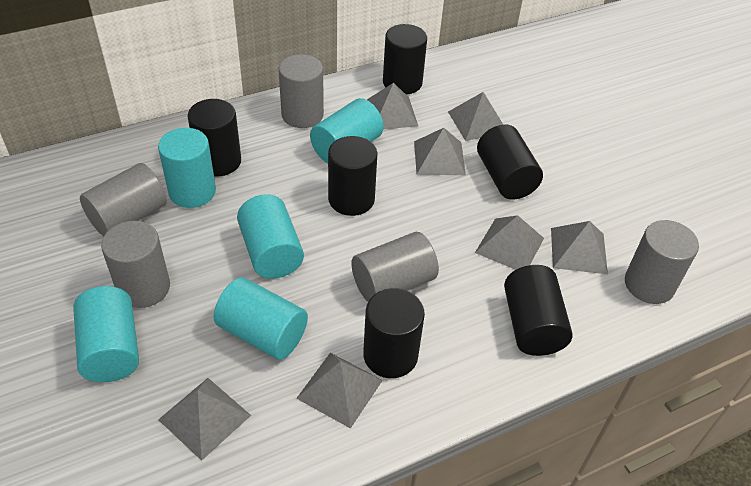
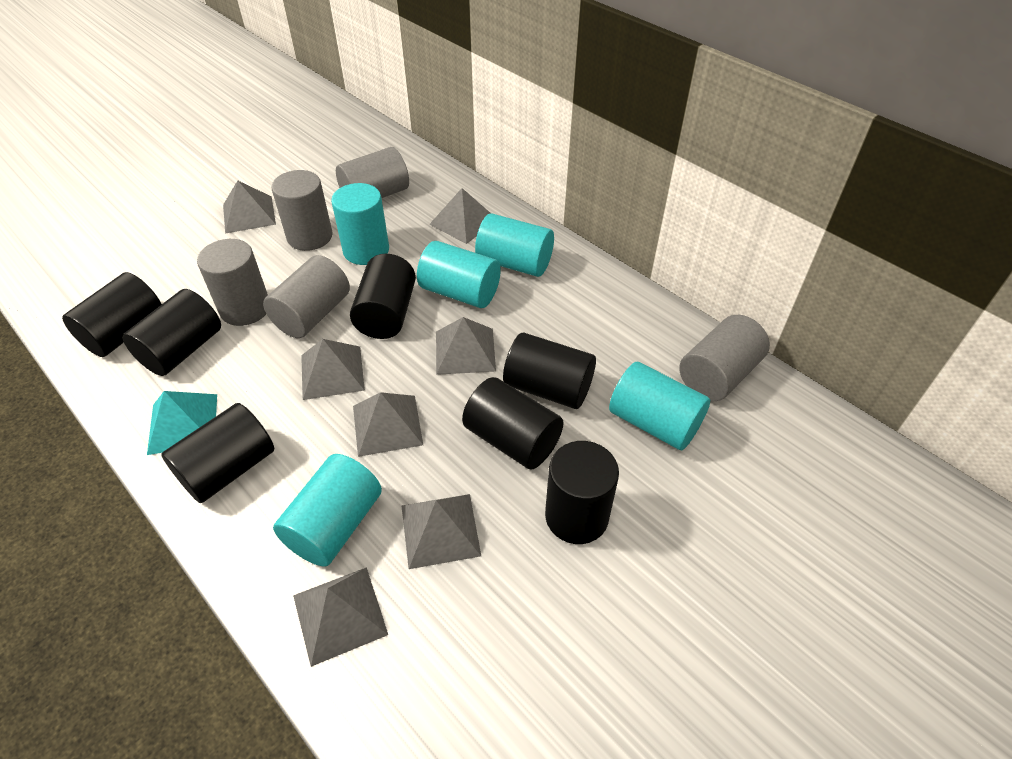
black cylinder: 6 -> 7
turquoise pyramid: 0 -> 1

